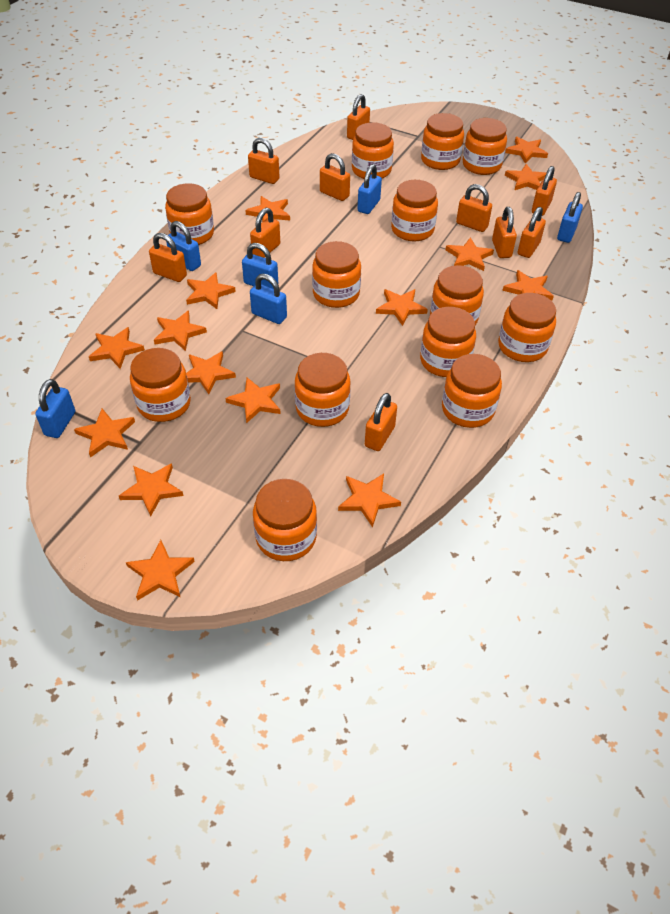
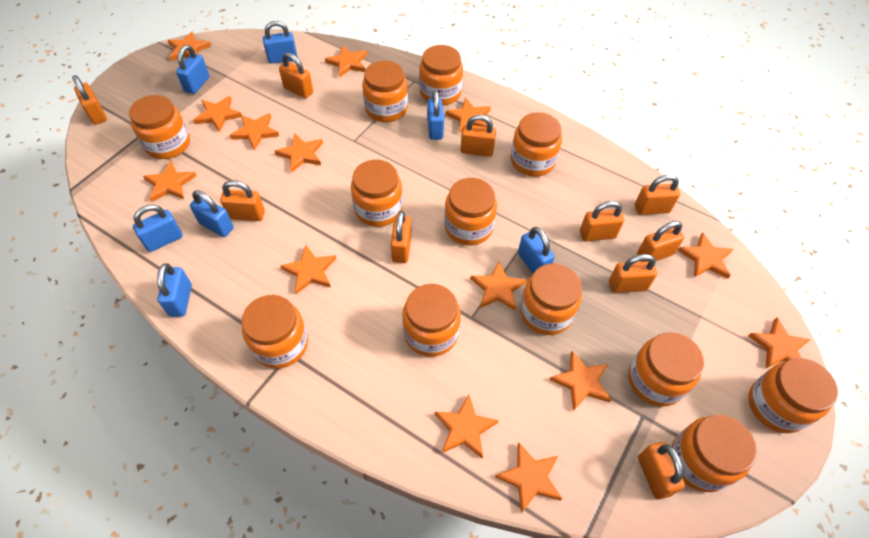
blue padlock: 6 -> 7
orange jar: 13 -> 12
orange star: 15 -> 14

